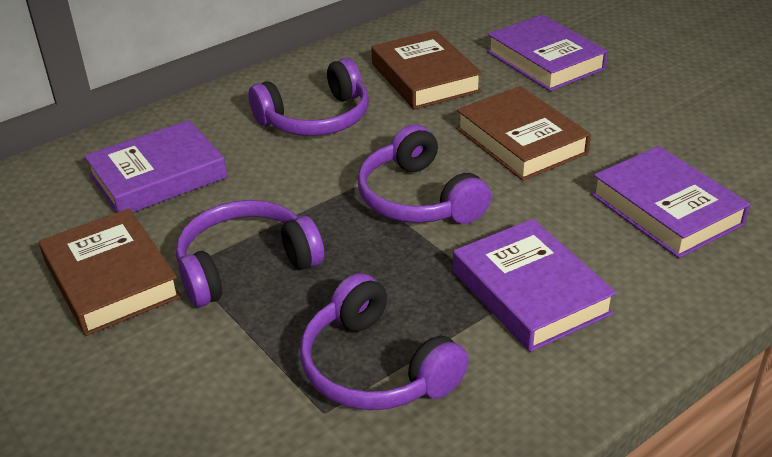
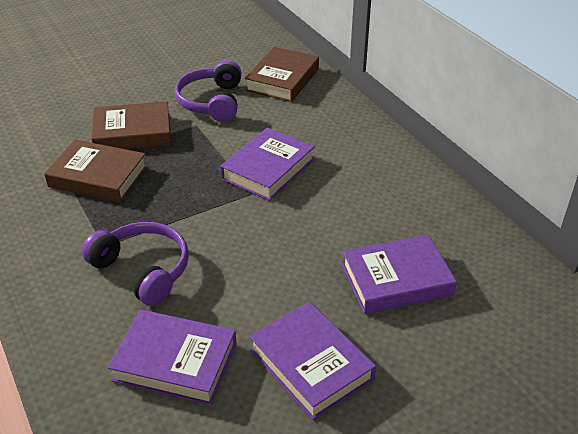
purple headphones: 4 -> 2

